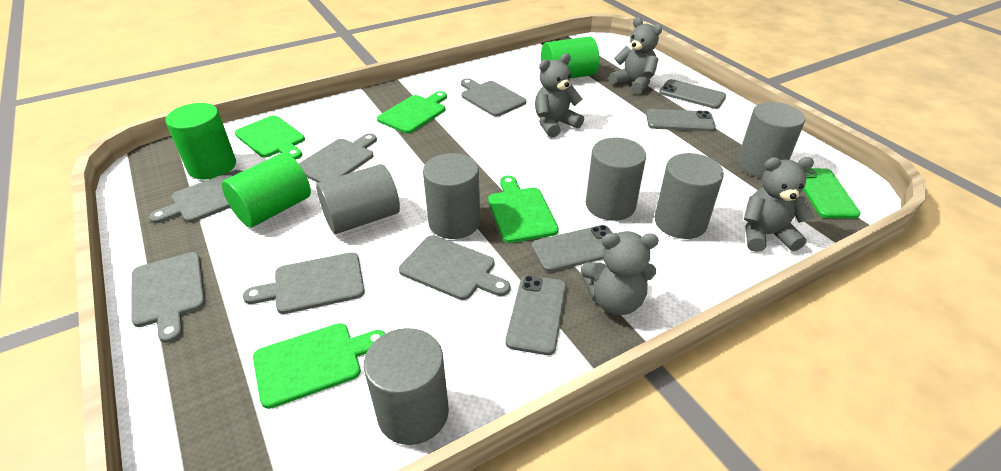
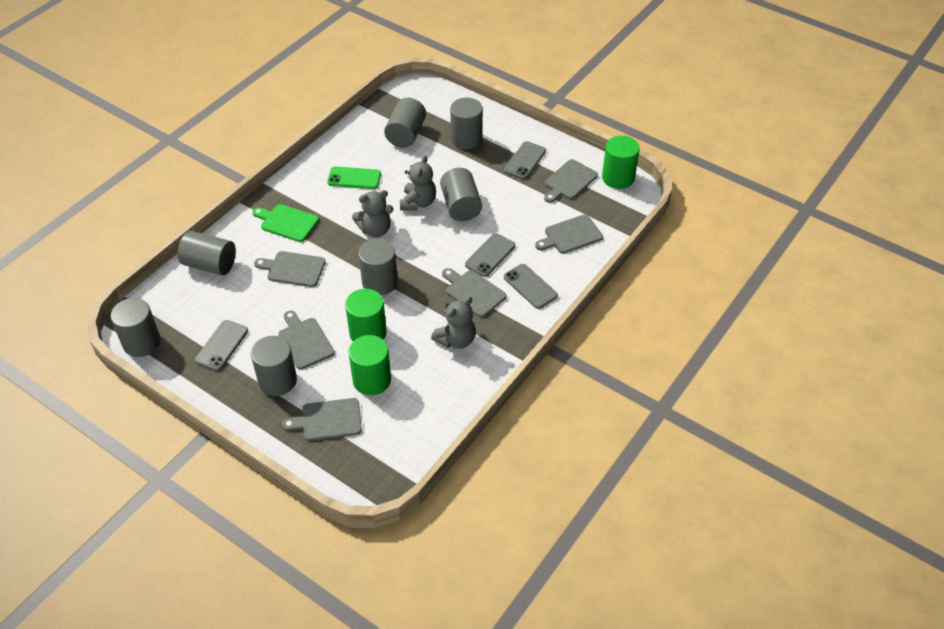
green cutting board: 4 -> 1
grey cylinder: 6 -> 7
grey teddy bear: 4 -> 3

